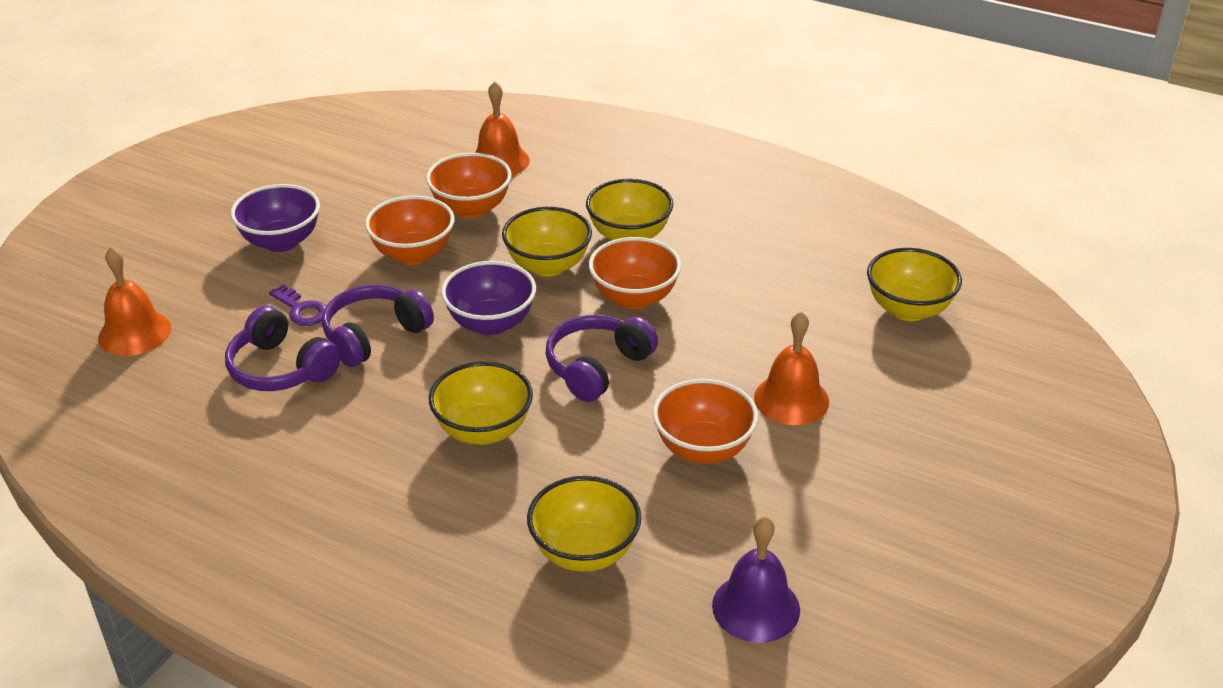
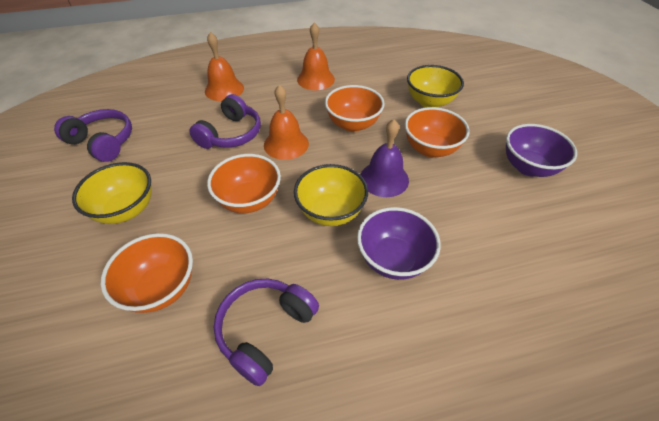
purple key: 1 -> 0
yellow bowl: 5 -> 3

